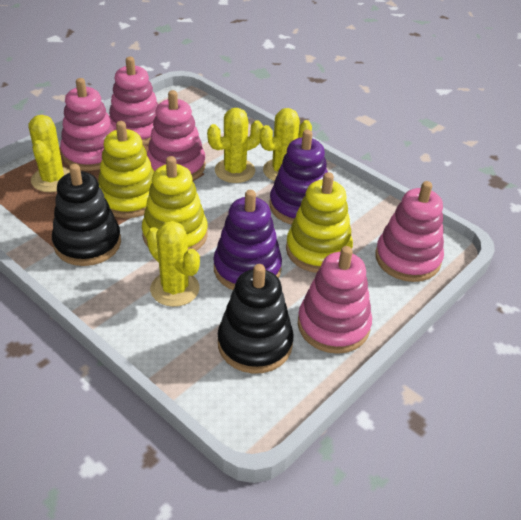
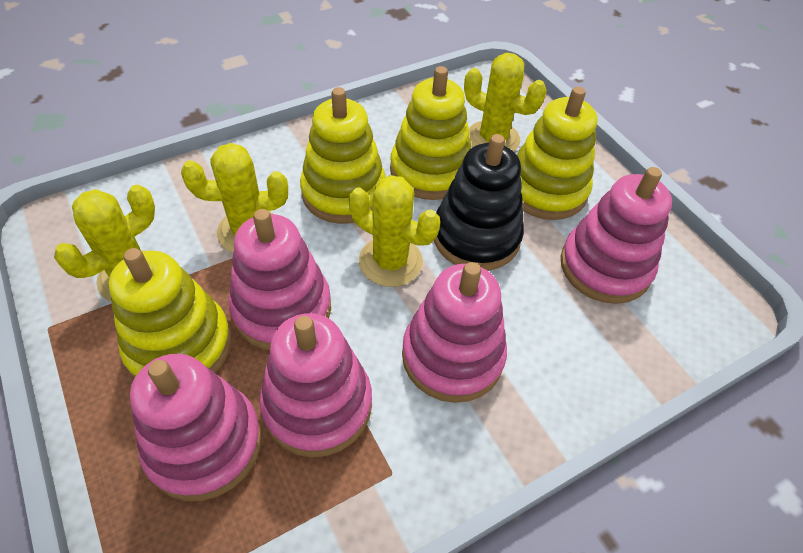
black stacking toy: 2 -> 1
purple stacking toy: 2 -> 0
yellow stacking toy: 3 -> 4

